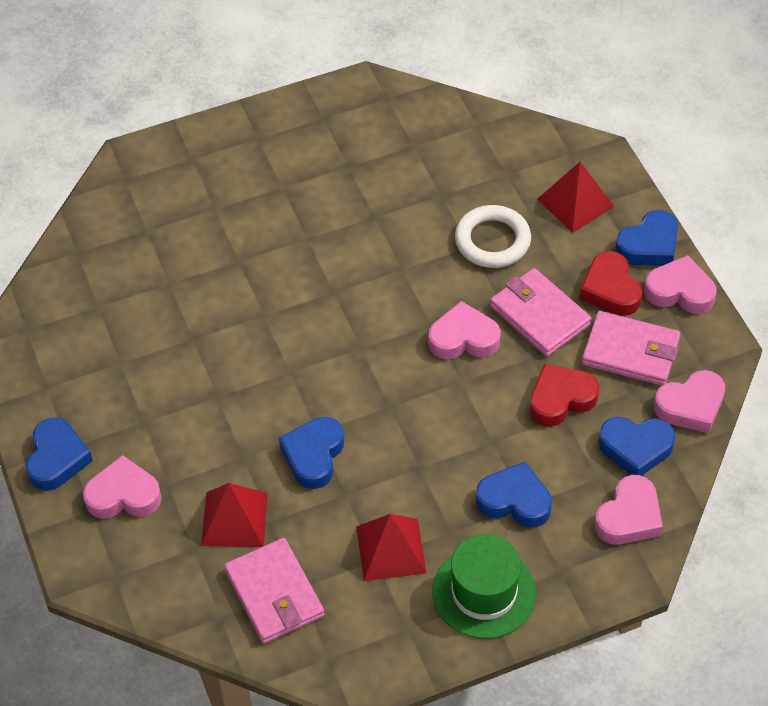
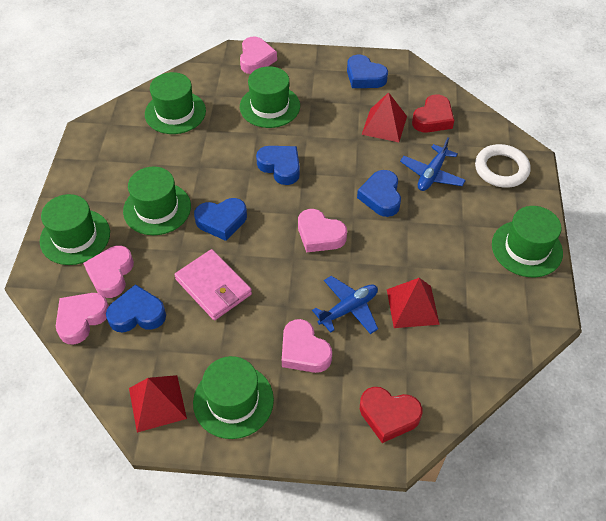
blue plane: 0 -> 2
green hat: 1 -> 6
pink wallet: 3 -> 1

